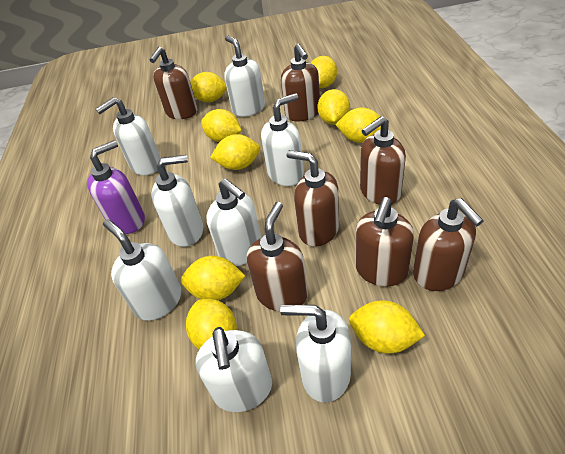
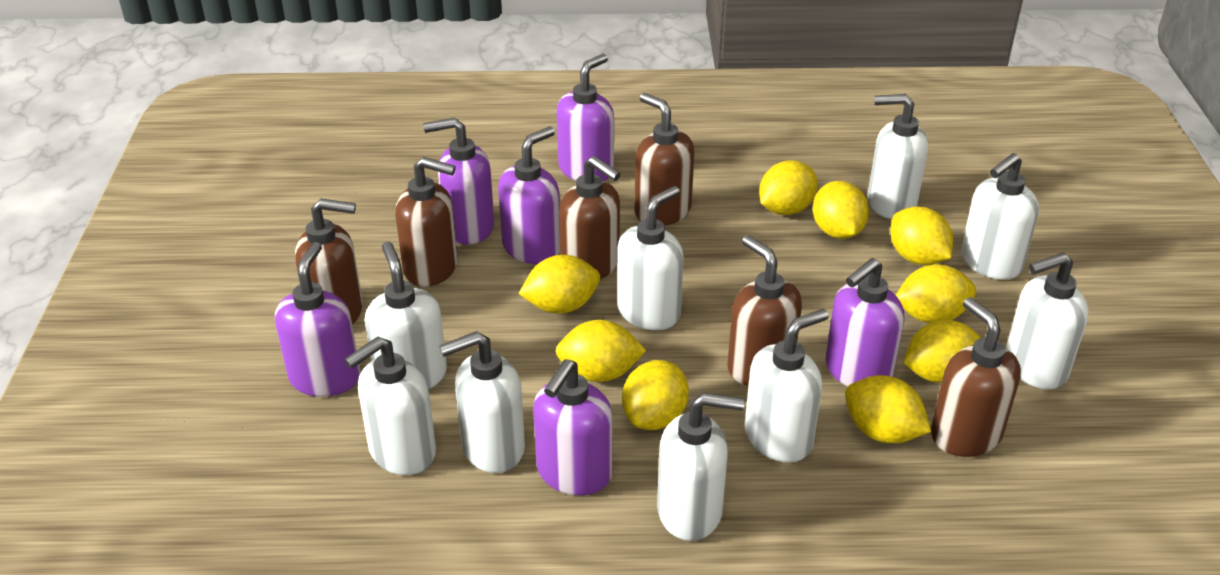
brown soap dispenser: 7 -> 6
purple soap dispenser: 1 -> 6
white soap dispenser: 8 -> 9

